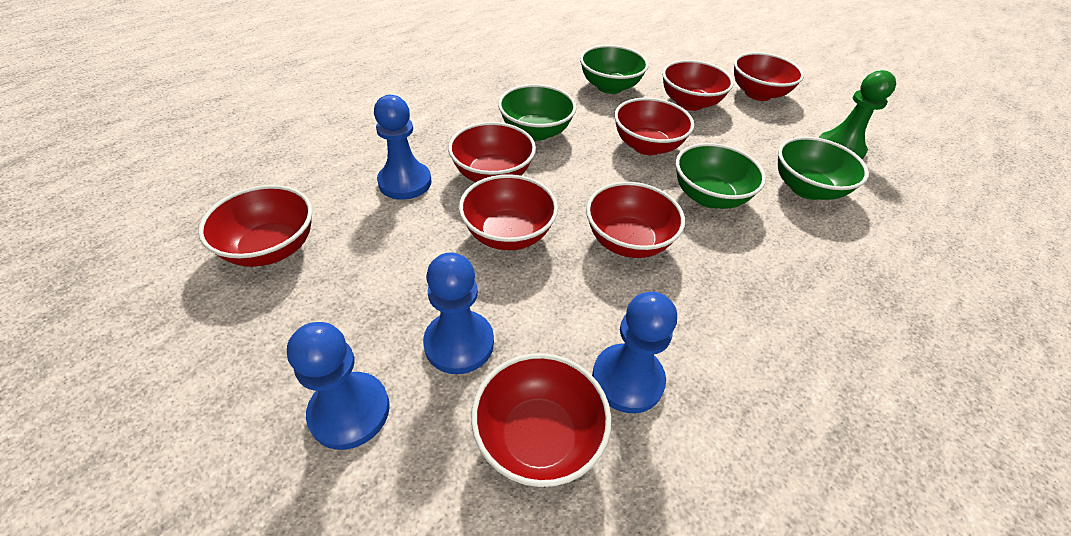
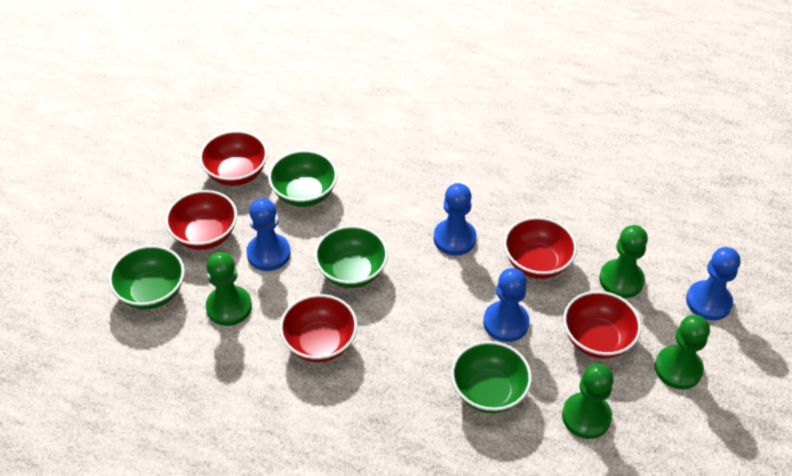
green pawn: 1 -> 4
red bowl: 8 -> 5

